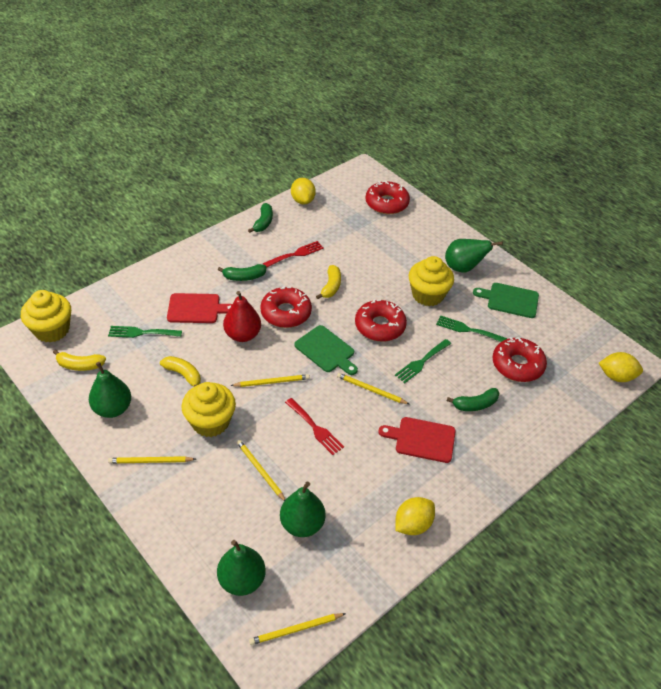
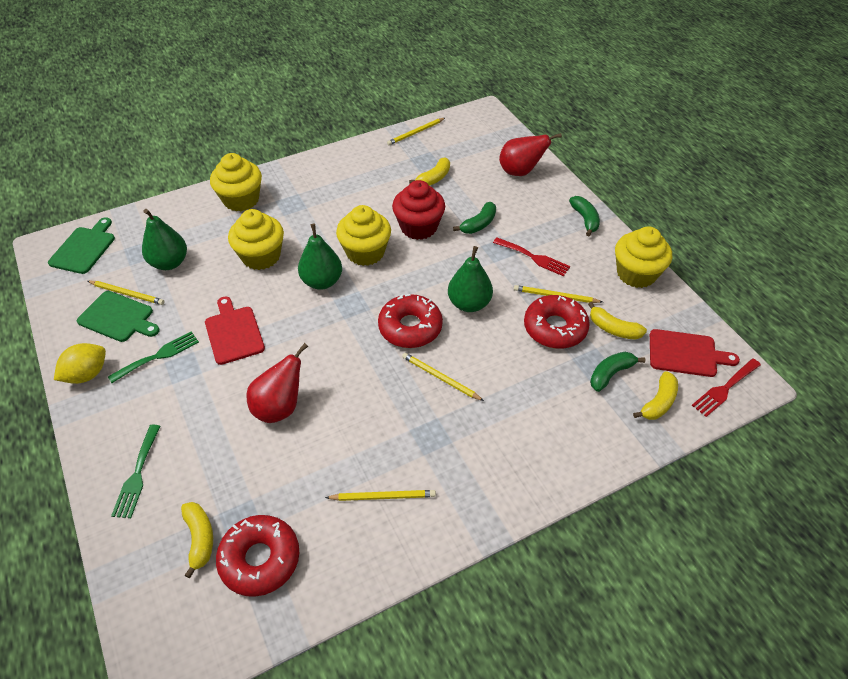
green fork: 3 -> 2
green pear: 4 -> 3
red cupcake: 0 -> 1
red donut: 4 -> 3
red pear: 1 -> 2
yellow banana: 3 -> 4
yellow cupcake: 3 -> 4
yellow lemon: 3 -> 1

